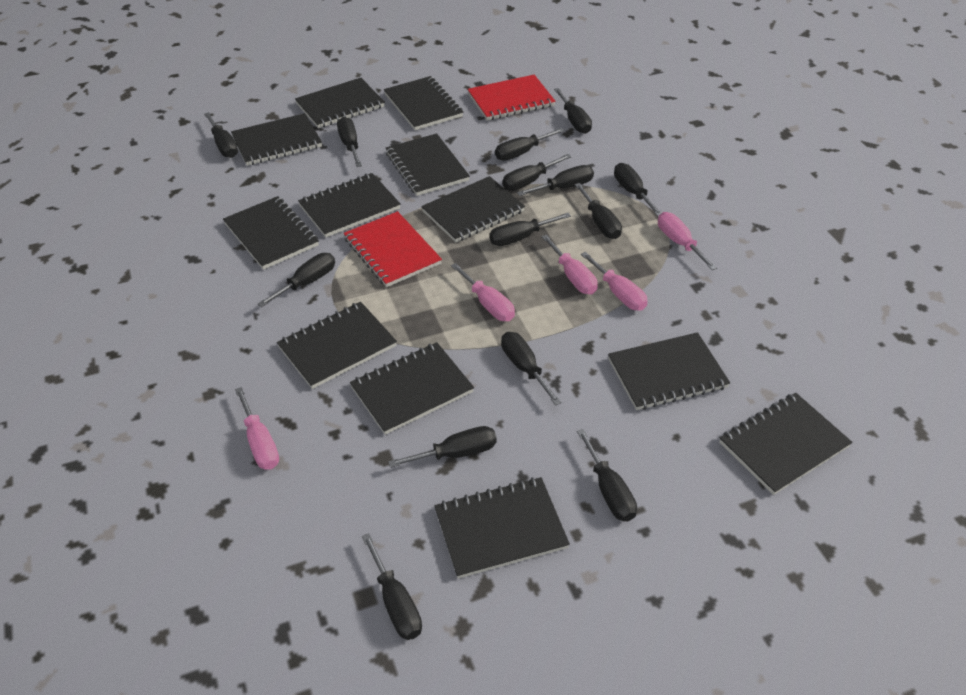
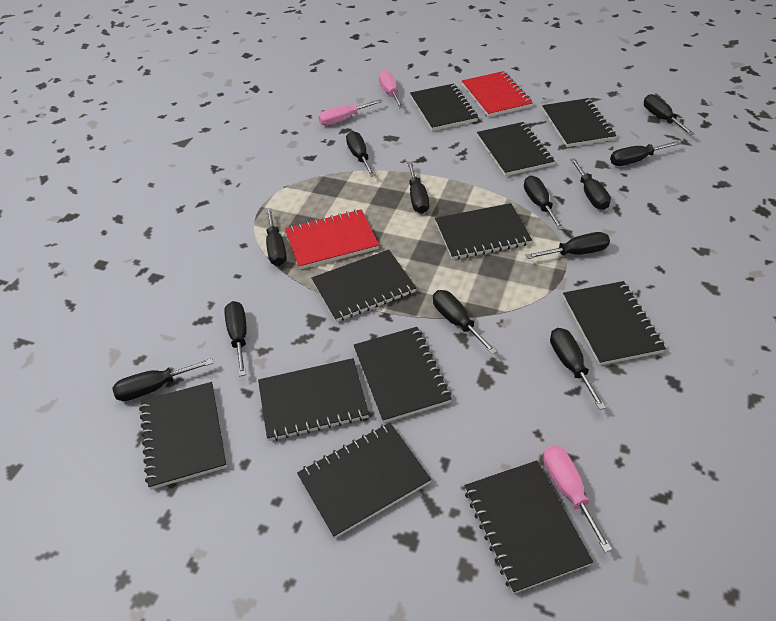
black notebook: 12 -> 11
black screwdriver: 14 -> 12
pink screwdriver: 5 -> 3

